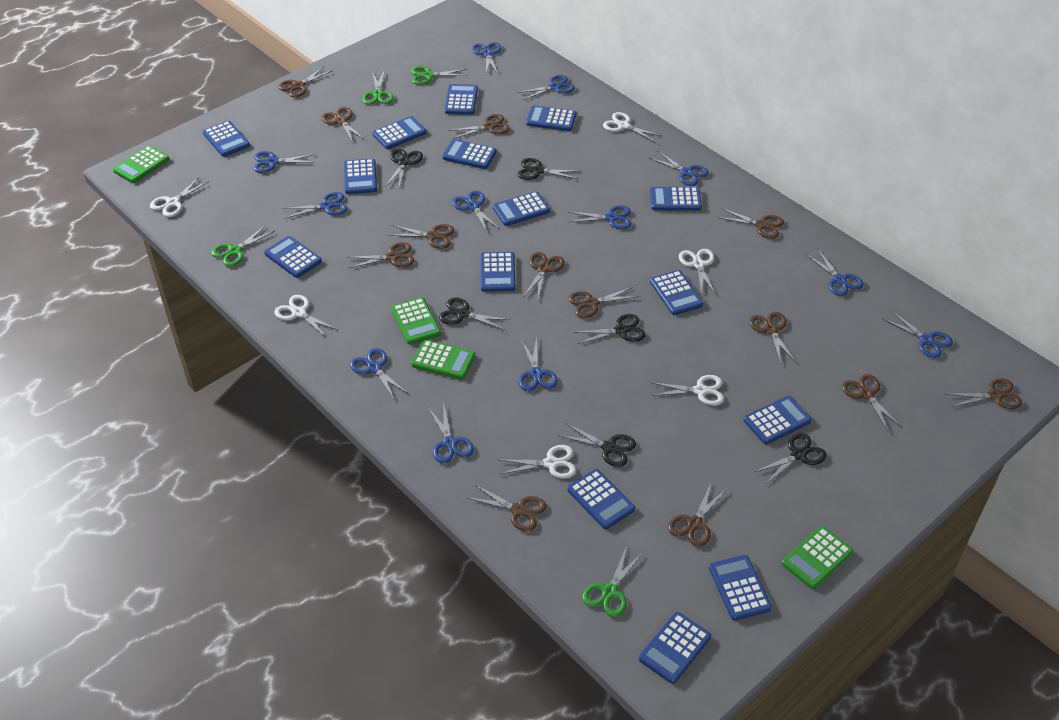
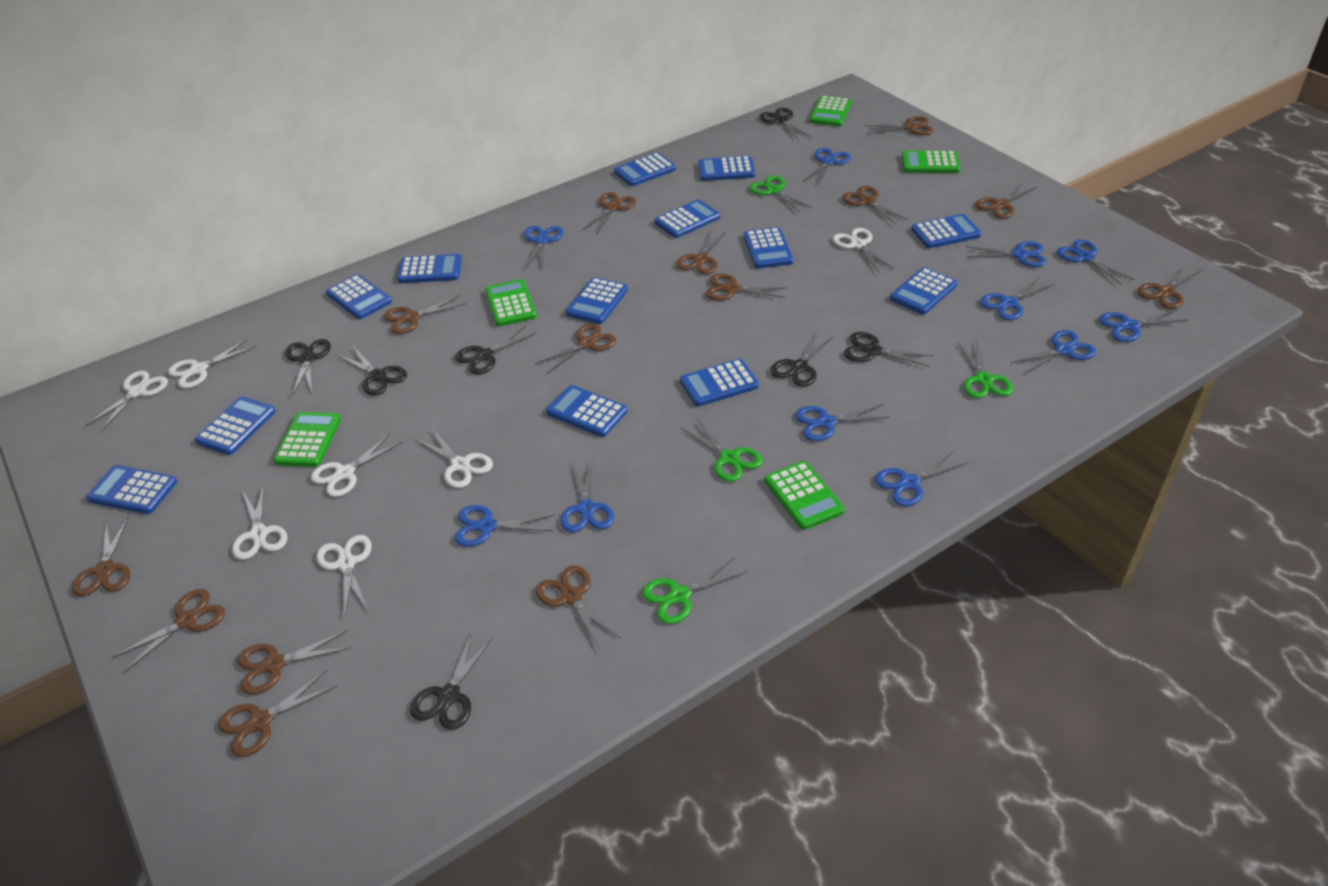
black scissors: 6 -> 7
blue calculator: 15 -> 13
blue scissors: 12 -> 11
brown scissors: 13 -> 14
green calculator: 4 -> 5
white scissors: 6 -> 7

